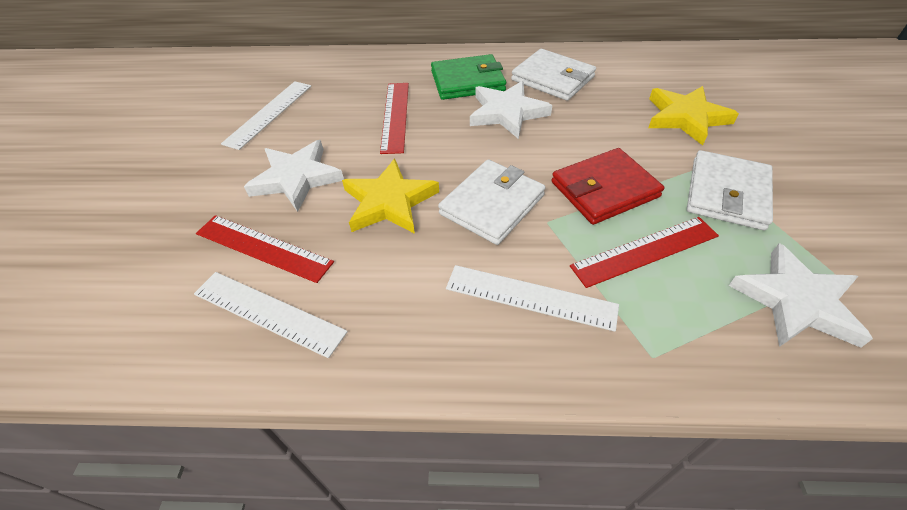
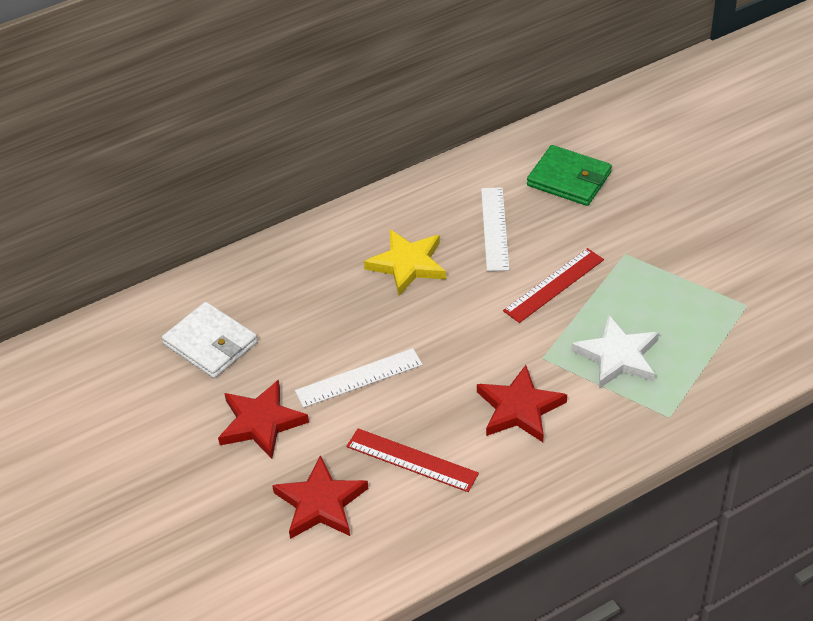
red ruler: 3 -> 2
red star: 0 -> 3
red wallet: 1 -> 0
white ruler: 3 -> 2
white star: 3 -> 1
white wallet: 3 -> 1
yellow star: 2 -> 1

